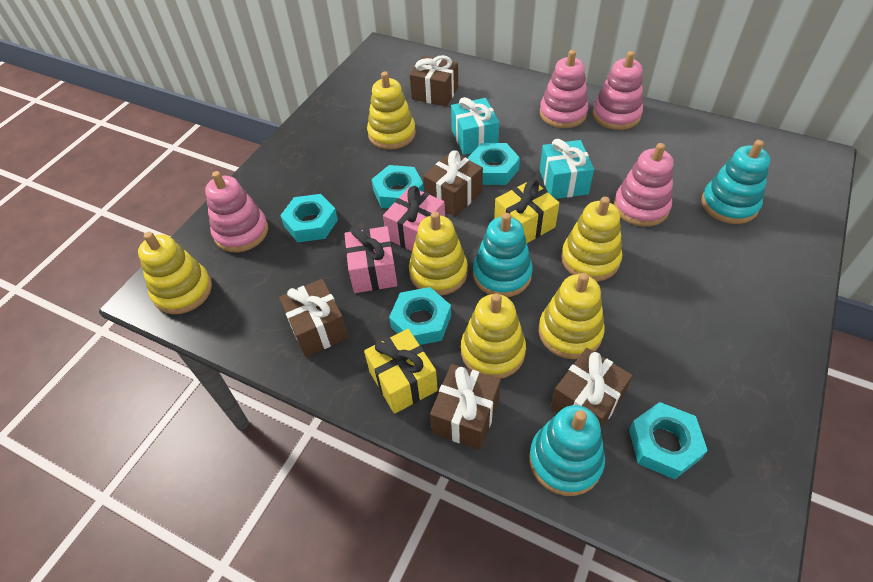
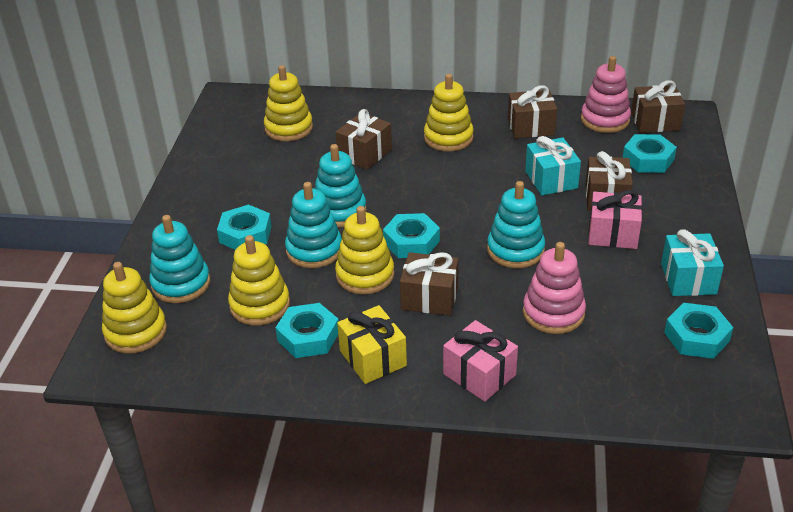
pink stacking toy: 4 -> 2
turquoise stacking toy: 3 -> 4
yellow gift: 2 -> 1
yellow stacking toy: 6 -> 5

